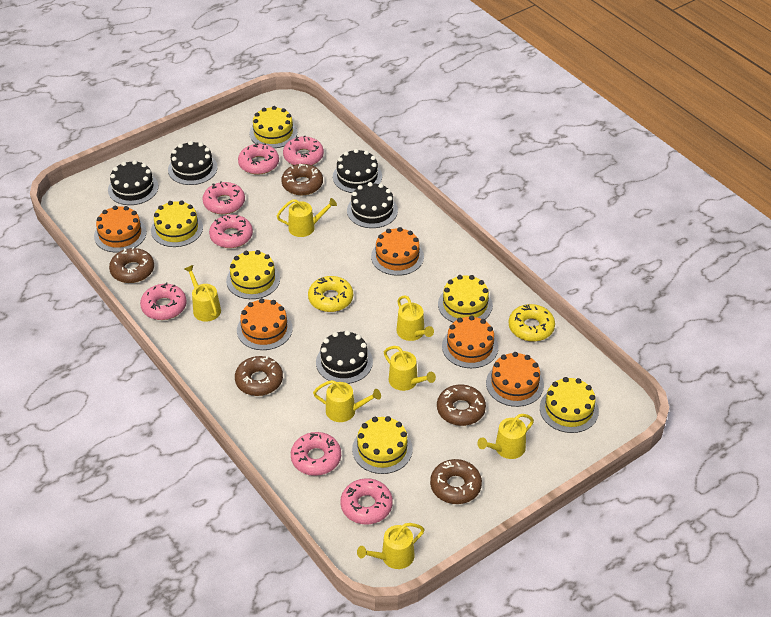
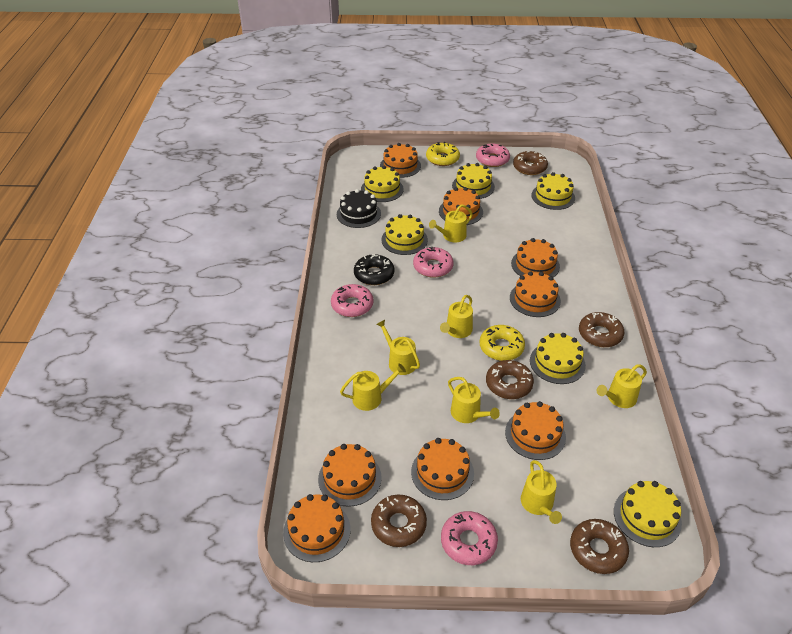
black cake: 5 -> 1
black donut: 0 -> 1
orange cake: 5 -> 8
pink donut: 7 -> 4

